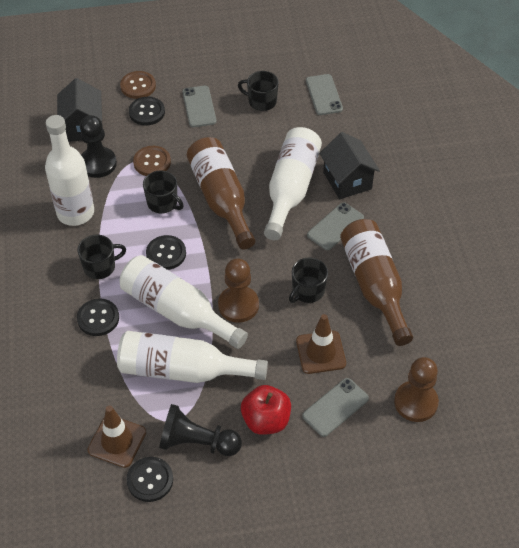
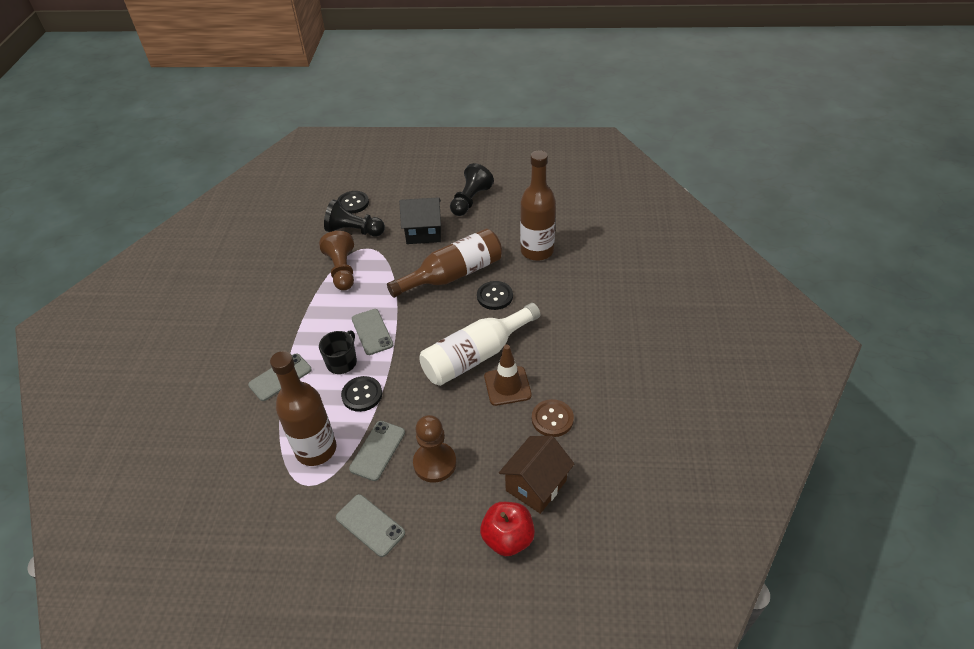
black button: 4 -> 3
black house: 2 -> 1
black mug: 4 -> 1
brown bottle: 2 -> 3
brown button: 2 -> 1
brown house: 0 -> 1
brown traffic cone: 2 -> 1
white bottle: 4 -> 1

